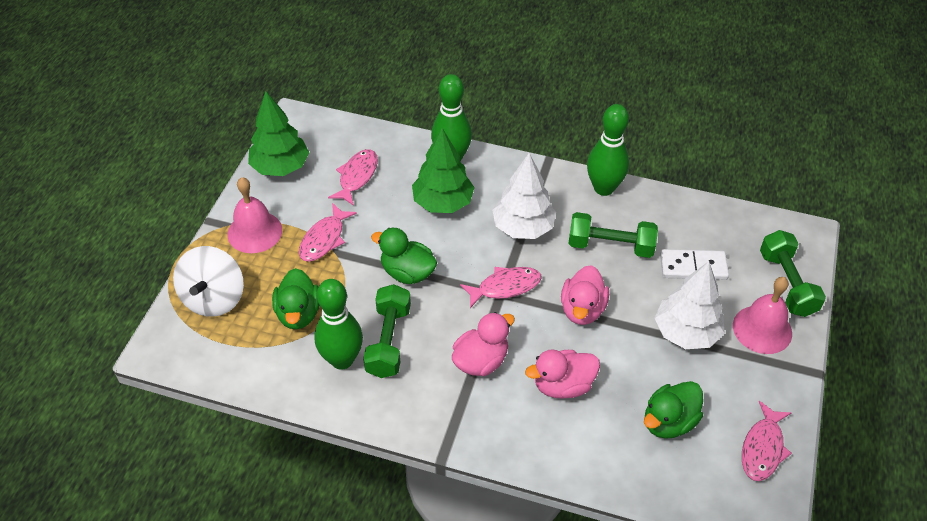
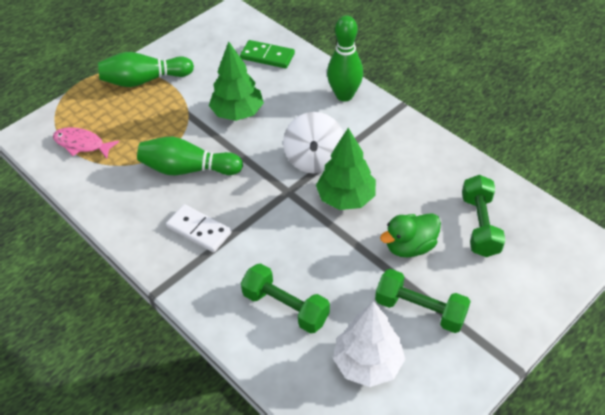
green domino: 0 -> 1
green duck: 3 -> 1
pink bell: 2 -> 0
pink duck: 3 -> 0
pink fish: 4 -> 1
white tree: 2 -> 1

